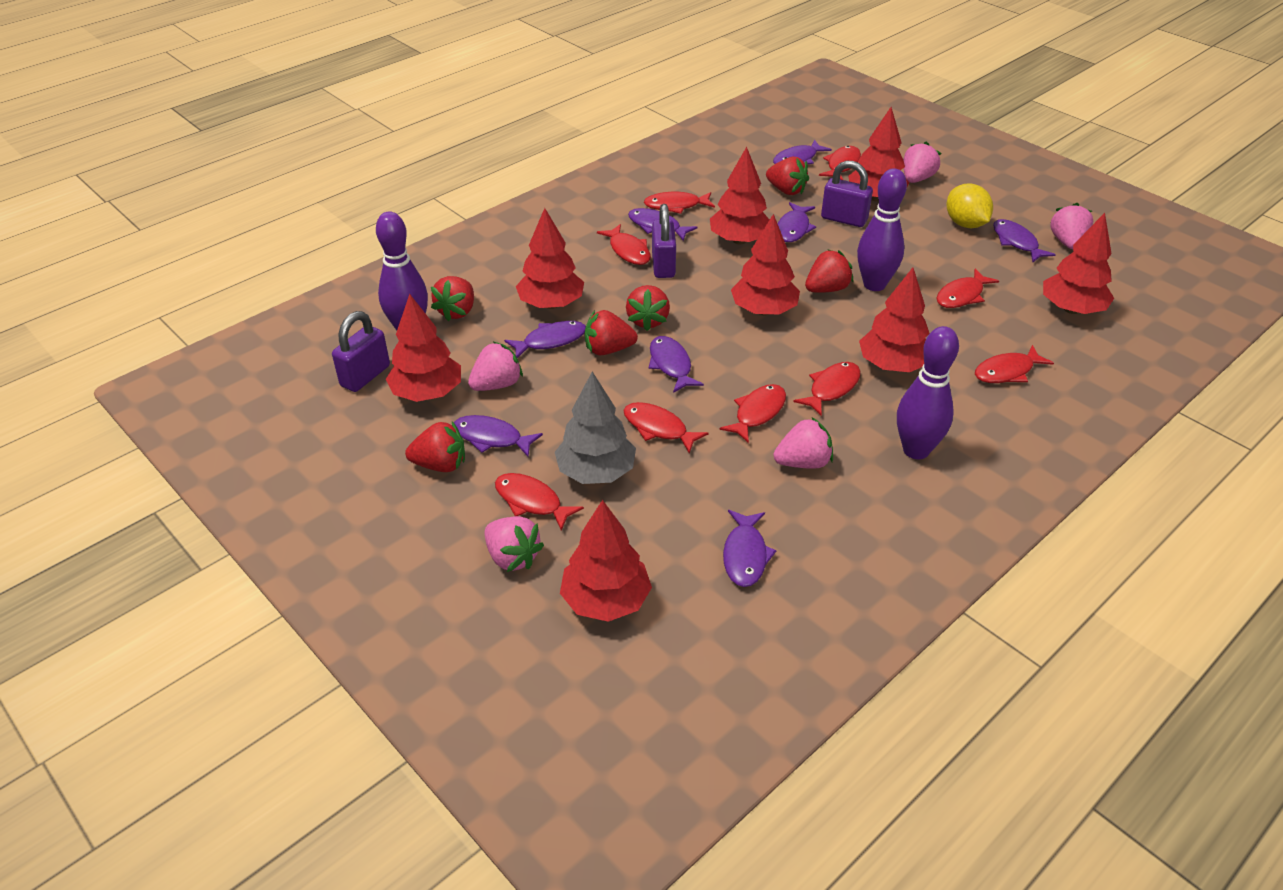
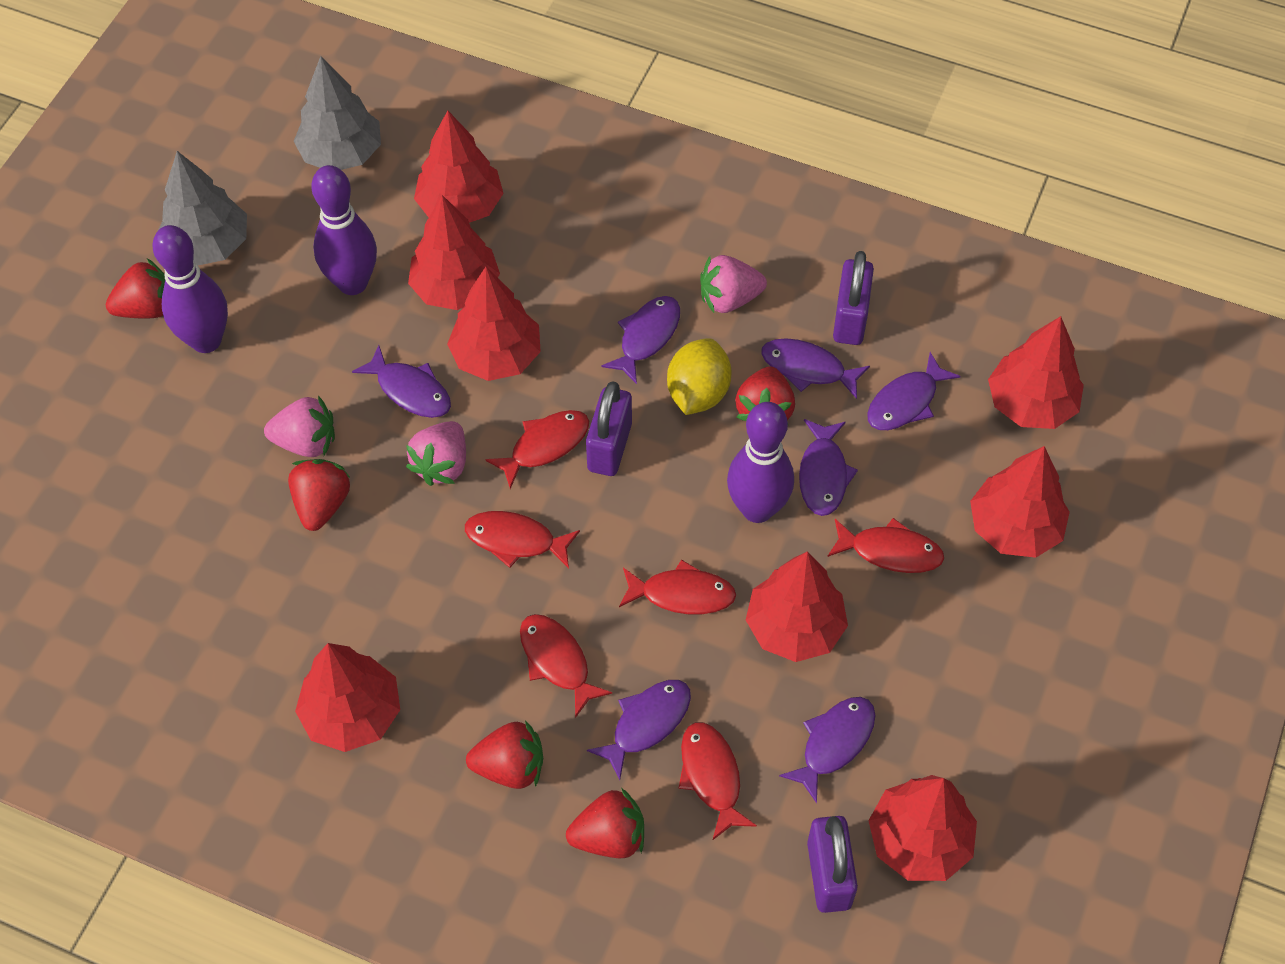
grey tree: 1 -> 2
pink strawberry: 5 -> 3
purple fish: 8 -> 7
red fish: 9 -> 6
red strawberry: 6 -> 5

